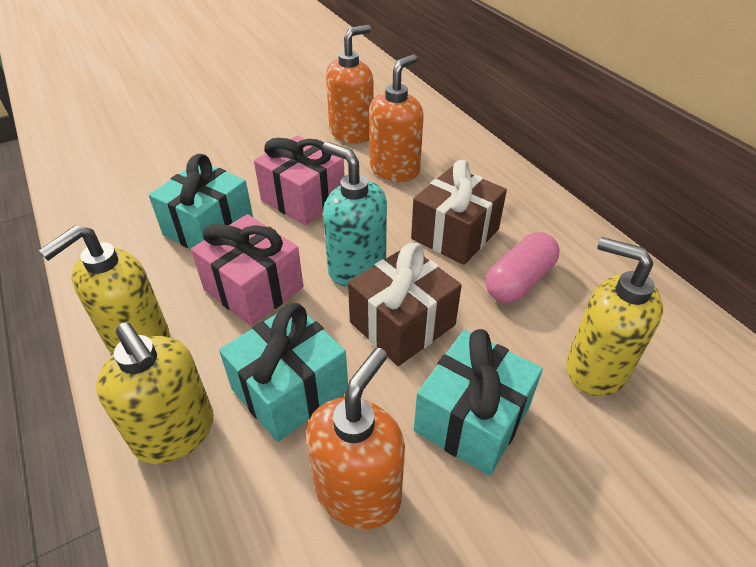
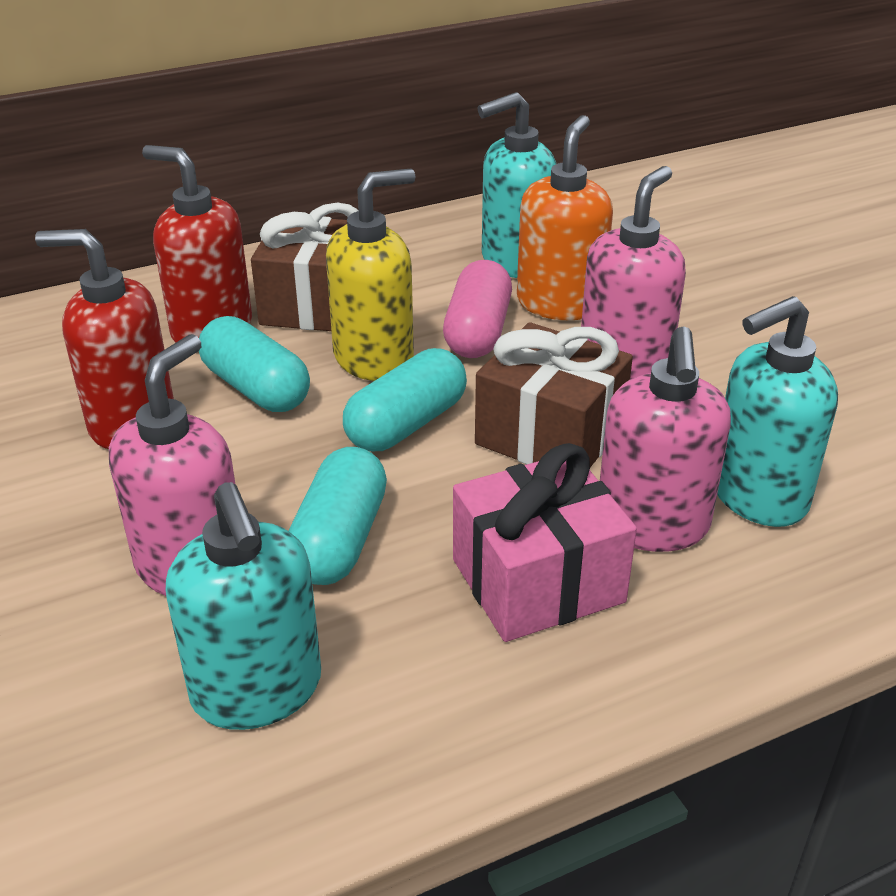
orange soap dispenser: 3 -> 1
pink gift: 2 -> 1
pink soap dispenser: 0 -> 3
red soap dispenser: 0 -> 2
turquoise capsule: 0 -> 3
turquoise gift: 3 -> 0
turquoise soap dispenser: 1 -> 3
yellow soap dispenser: 3 -> 1

